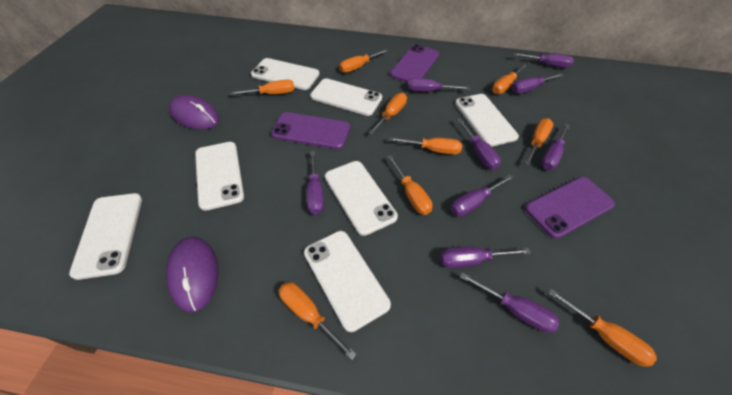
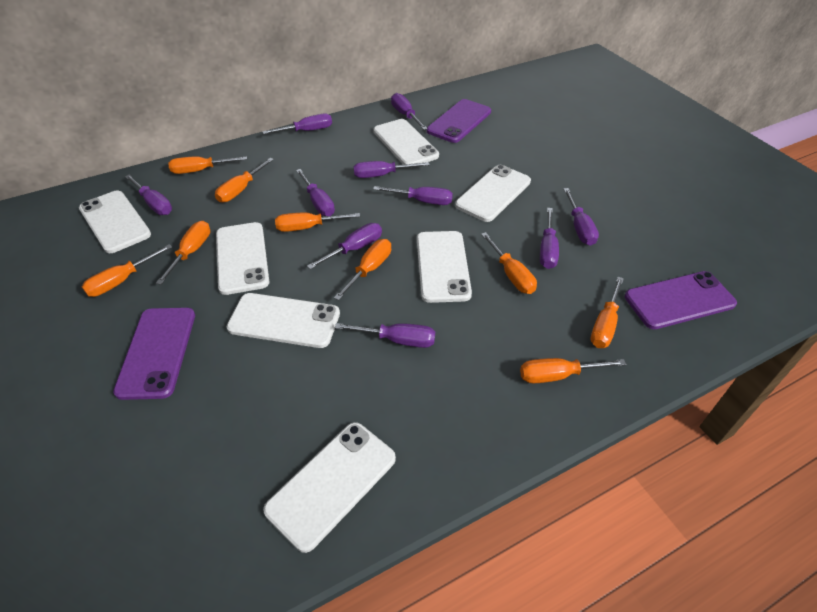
purple mouse: 2 -> 0
purple screwdriver: 9 -> 10

